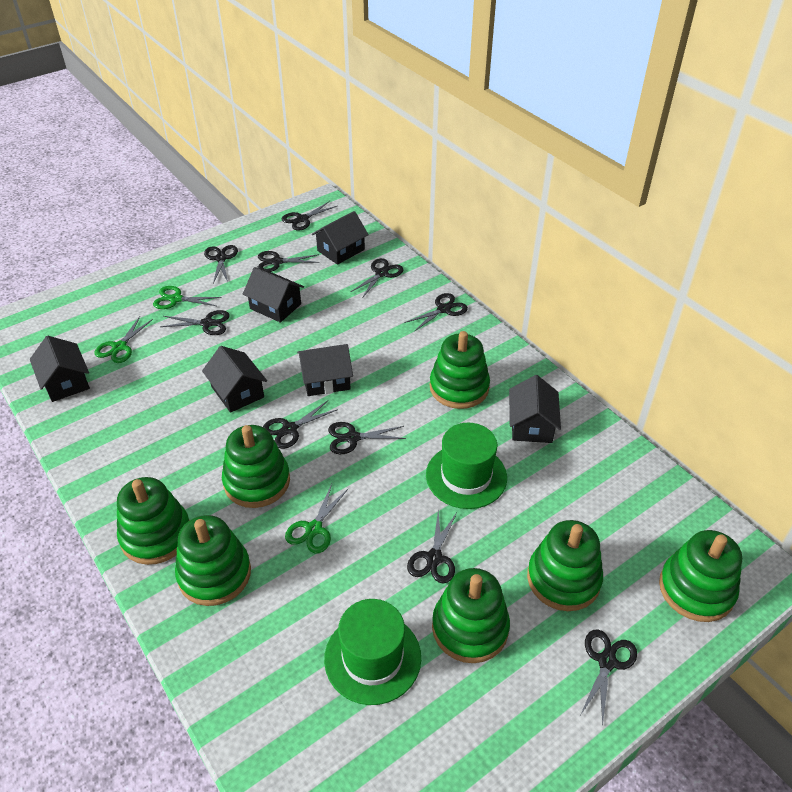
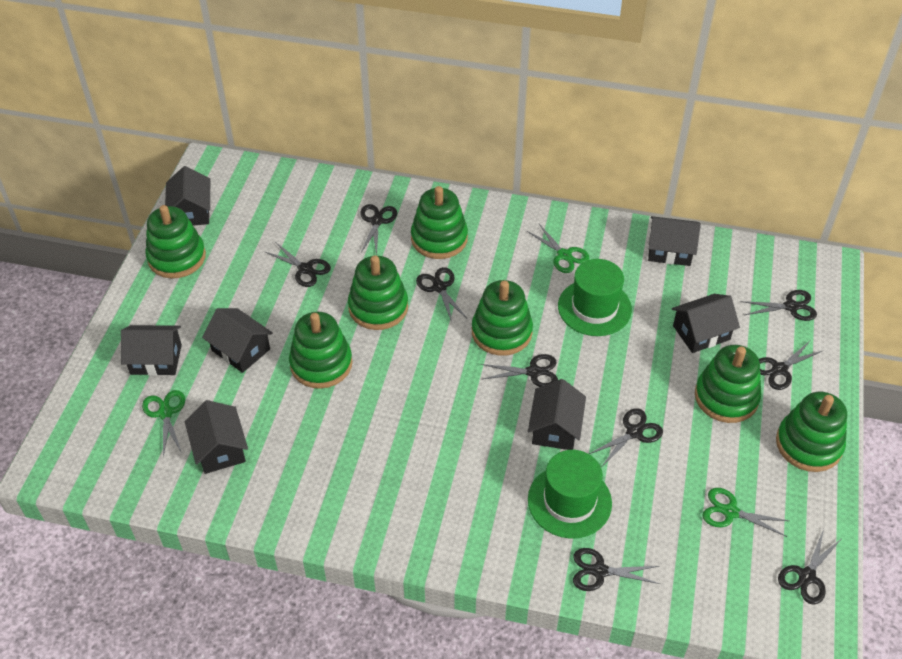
black house: 6 -> 7
black scissors: 10 -> 9

